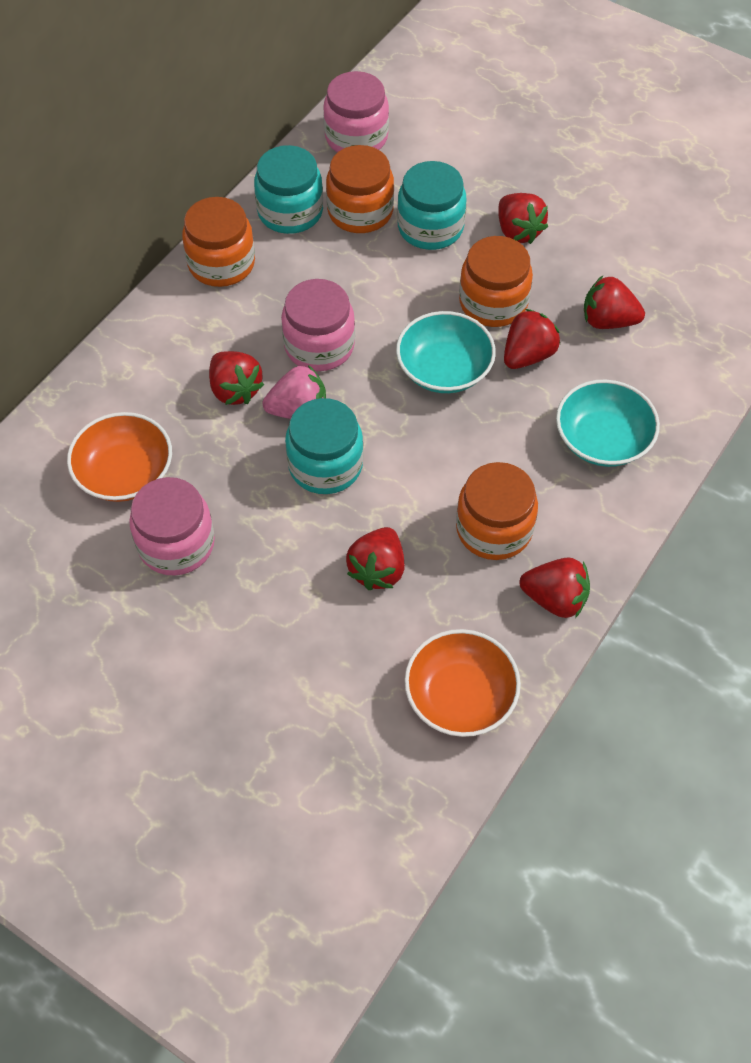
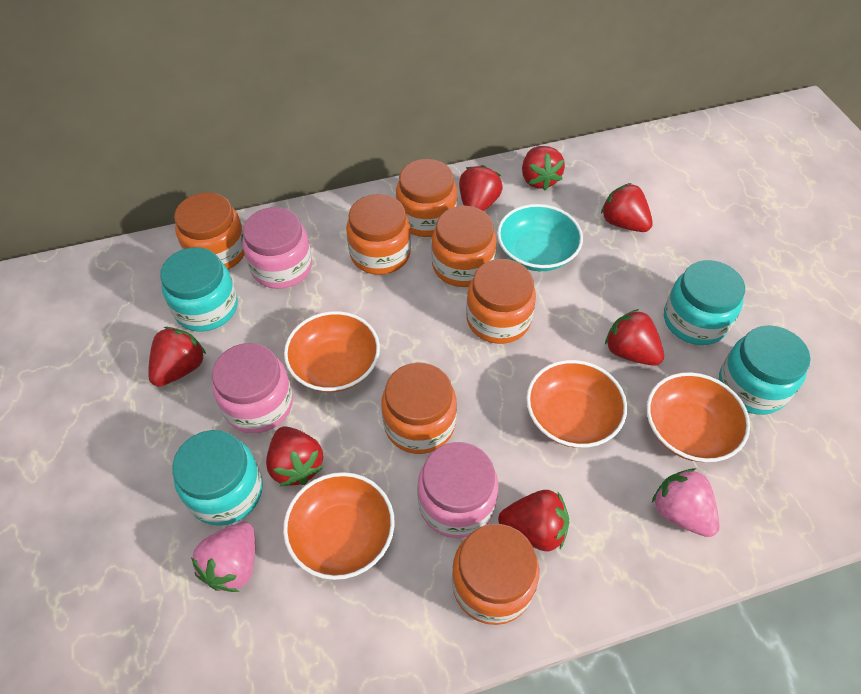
orange bowl: 2 -> 4
orange jar: 4 -> 7
pink strawberry: 1 -> 2
red strawberry: 6 -> 7
turquoise bowl: 2 -> 1
turquoise jar: 3 -> 4

